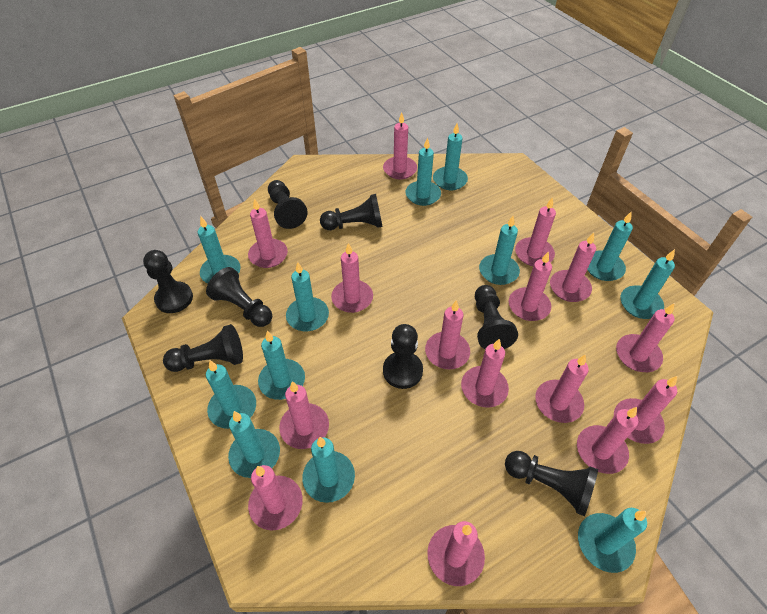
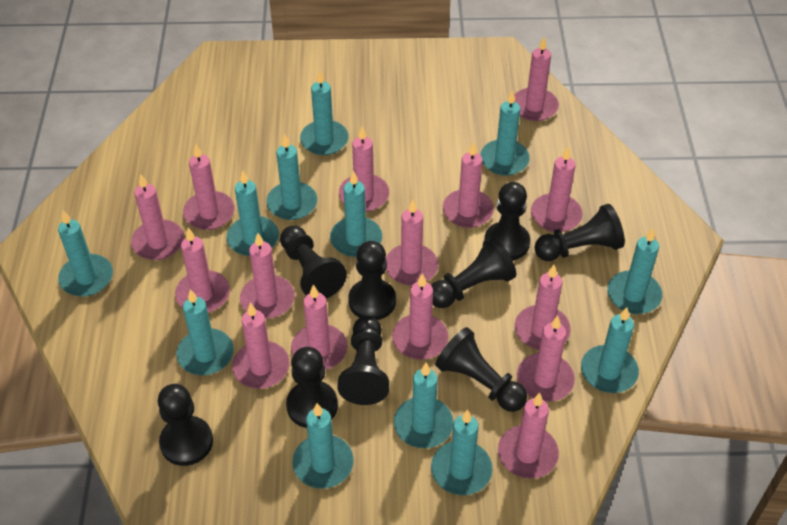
black pawn: 8 -> 9

